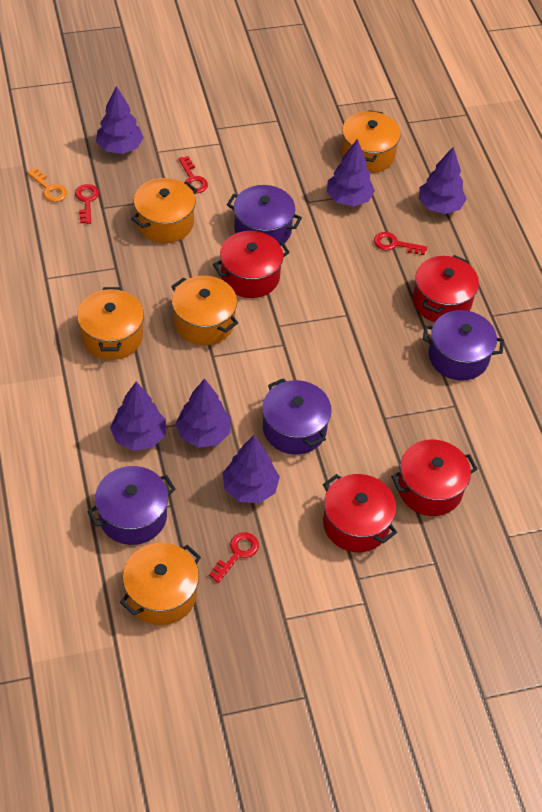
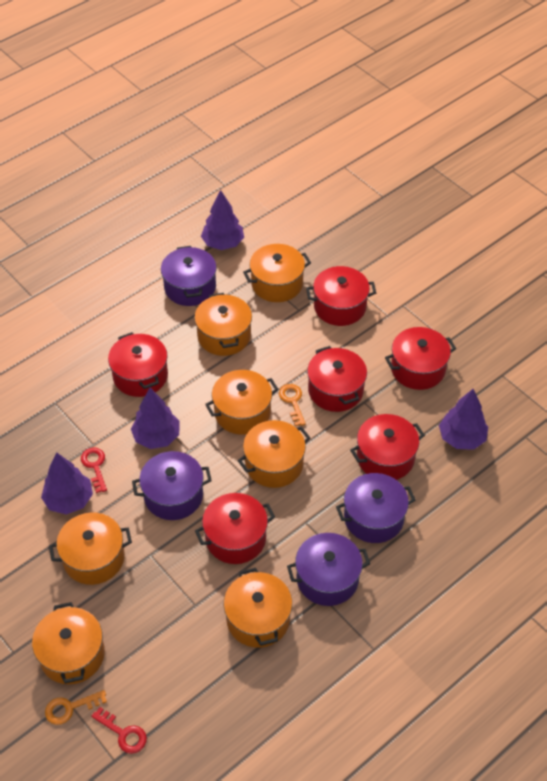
orange key: 1 -> 2
orange pot: 5 -> 7
purple tree: 6 -> 4
red key: 4 -> 2
red pot: 4 -> 6

